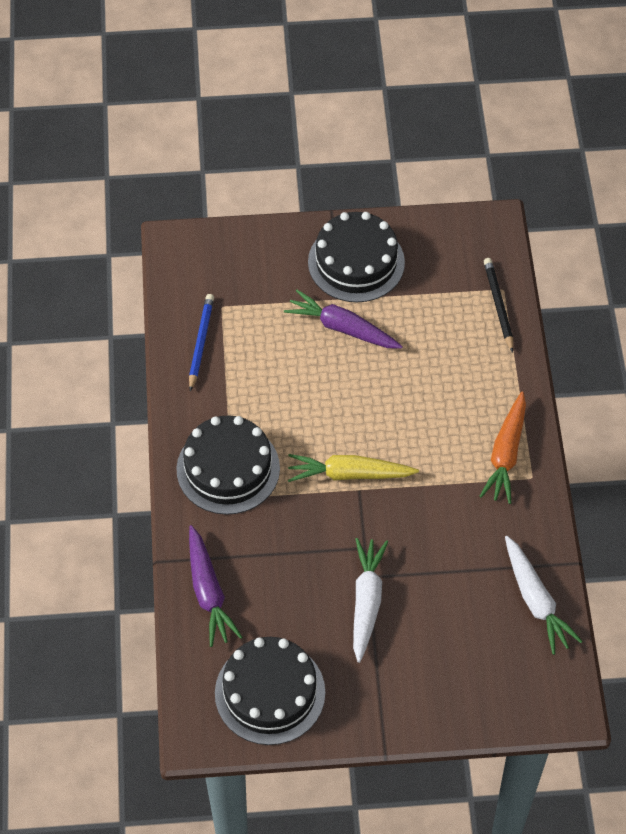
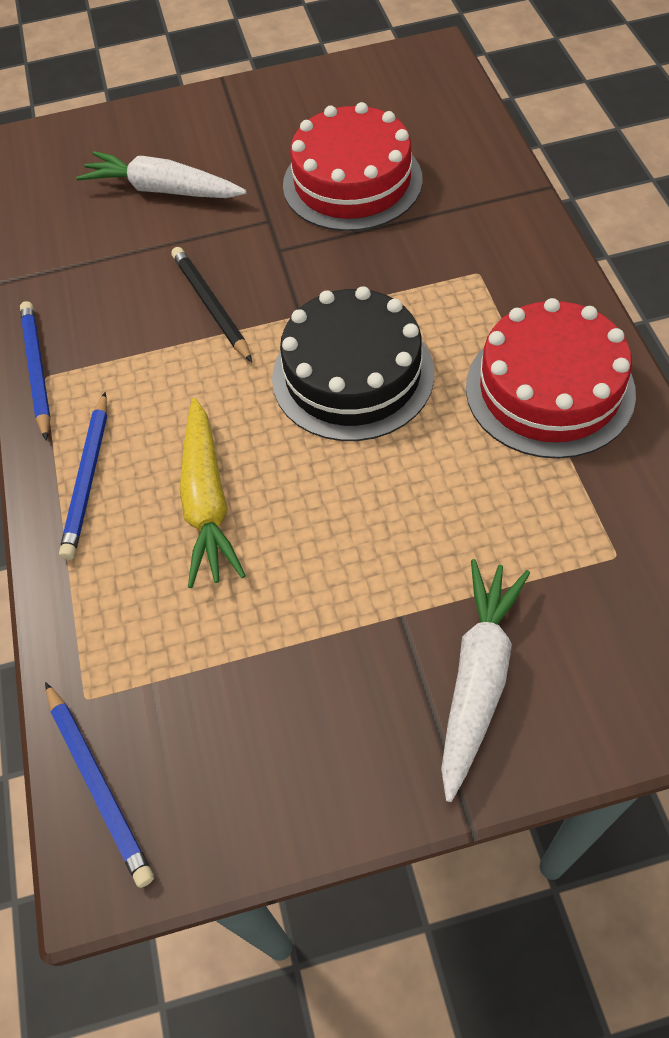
black cake: 3 -> 1
blue pencil: 1 -> 3
orange carrot: 1 -> 0
purple carrot: 2 -> 0
red cake: 0 -> 2

